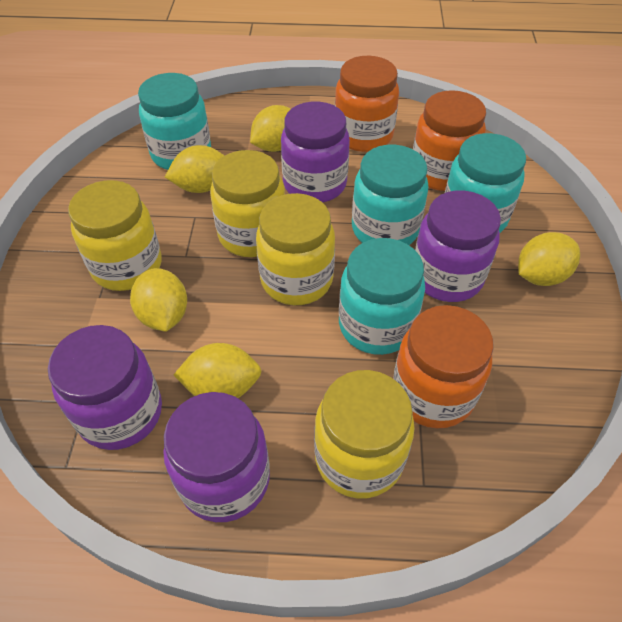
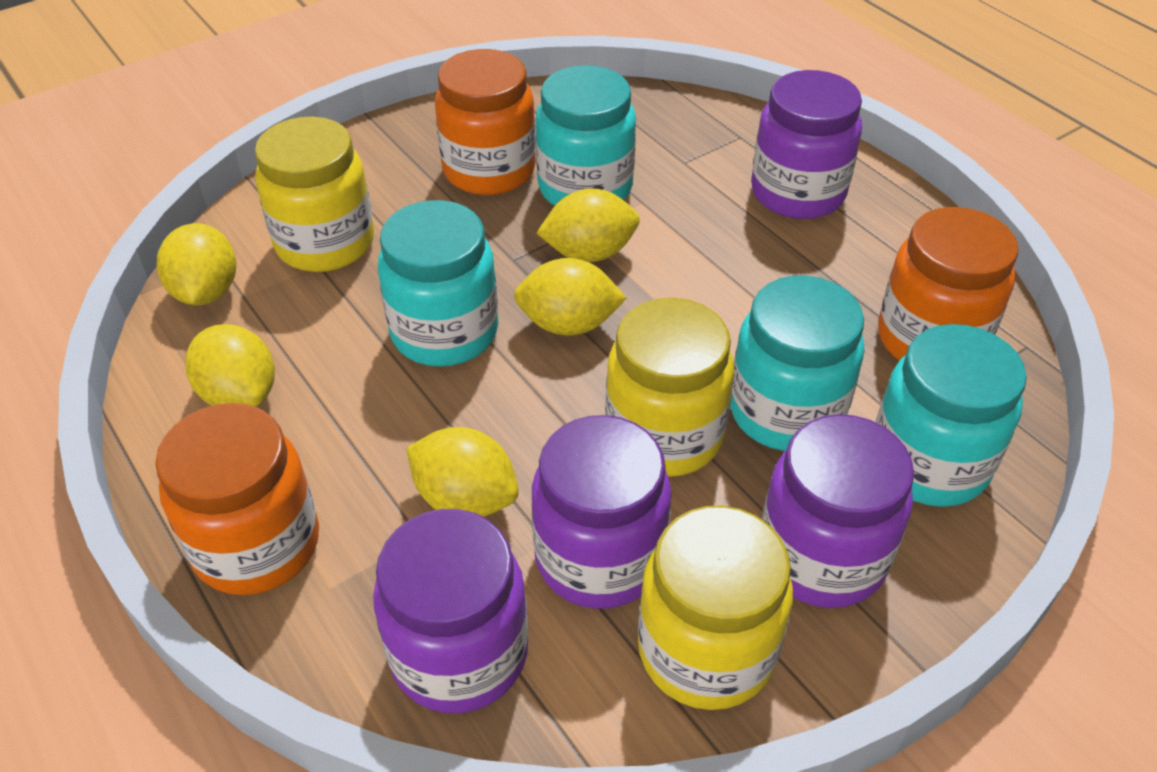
yellow jar: 4 -> 3

